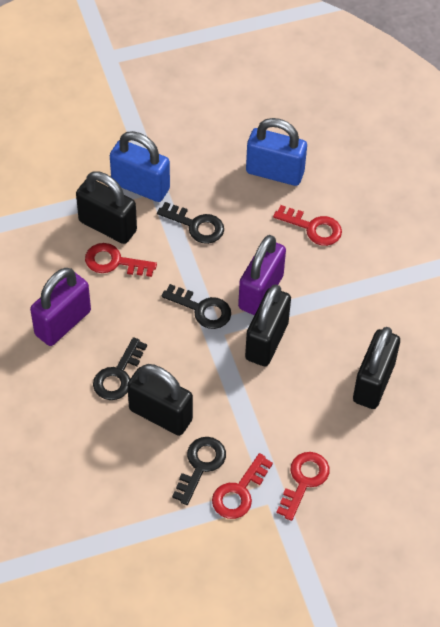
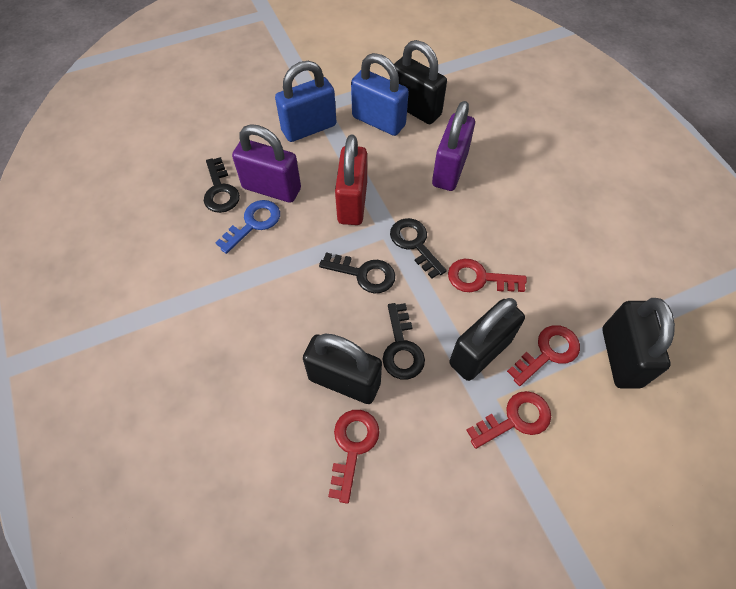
blue key: 0 -> 1
red padlock: 0 -> 1

